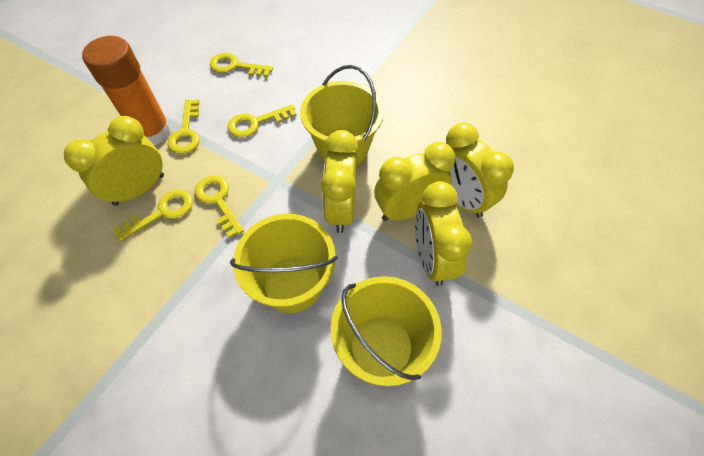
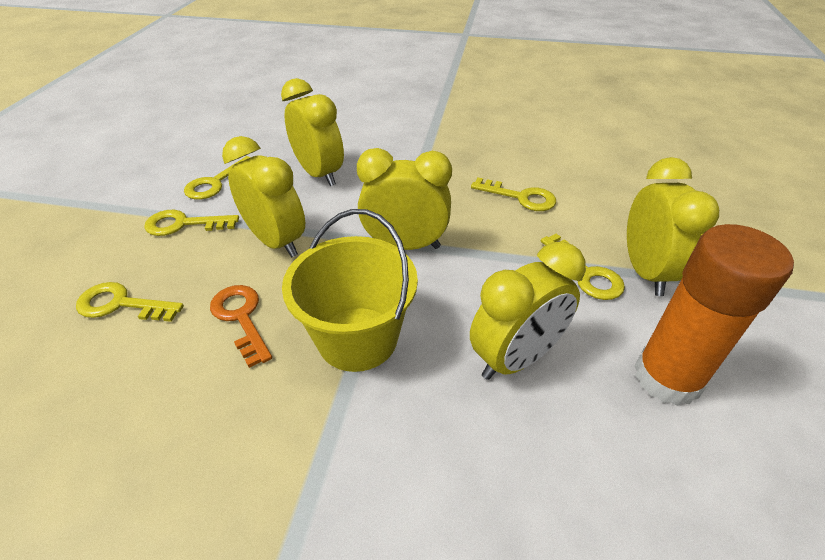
orange key: 0 -> 1
yellow bucket: 3 -> 1

